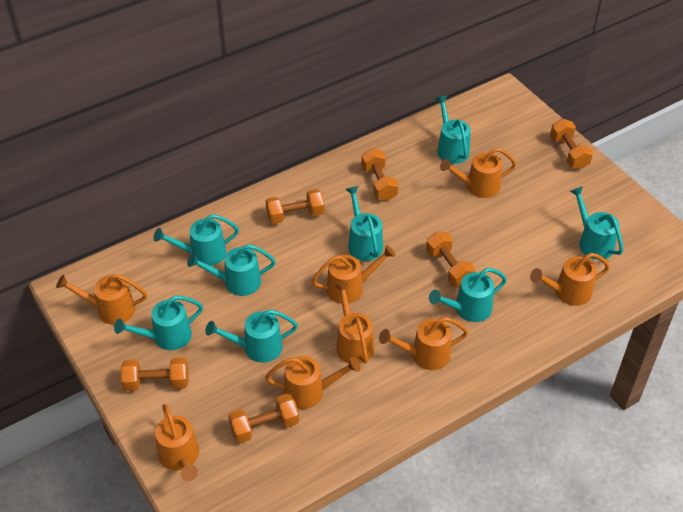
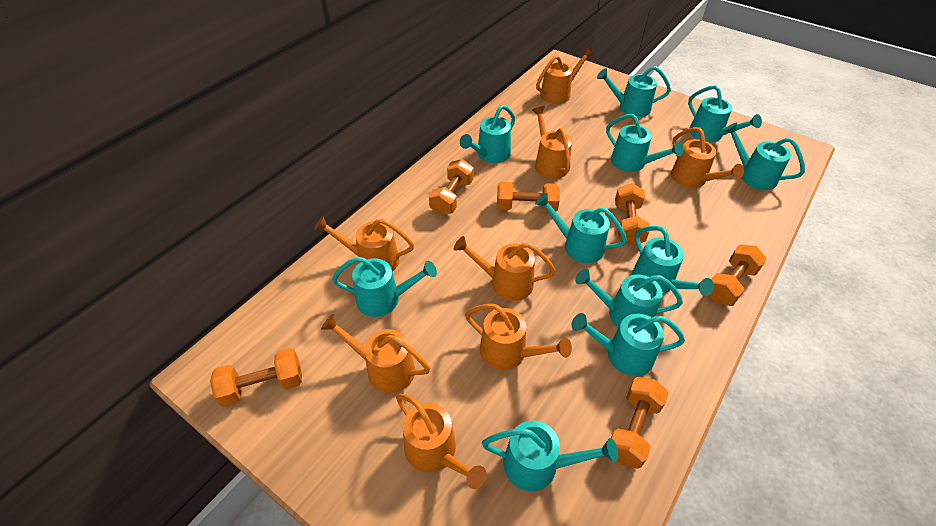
turquoise watering can: 8 -> 11

